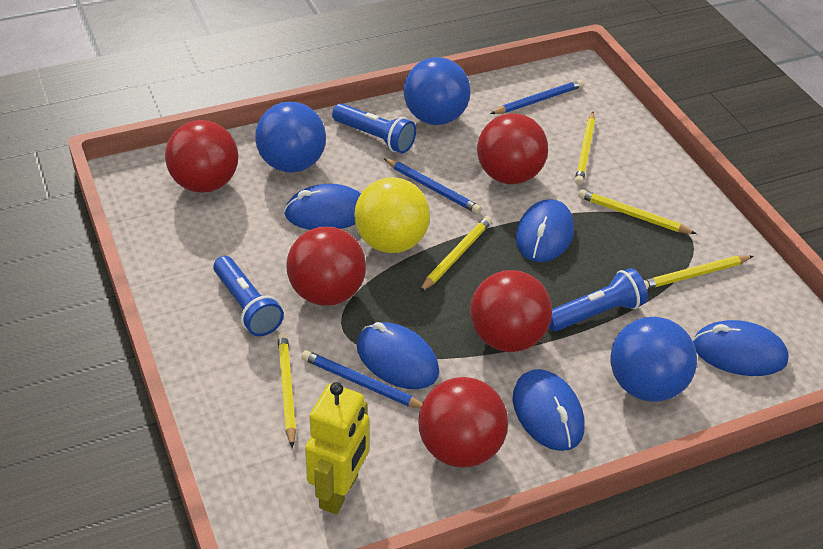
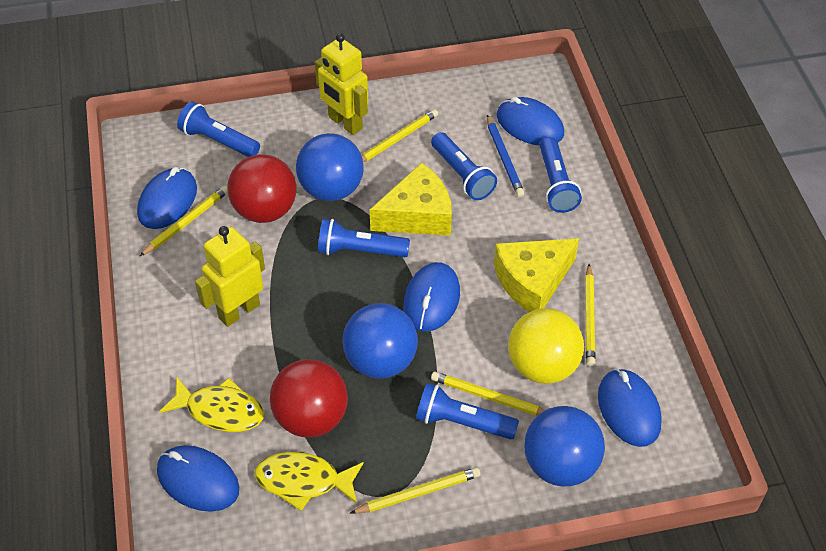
blue flashlight: 3 -> 5
blue pencil: 3 -> 1
red ball: 5 -> 2
yellow cheese: 0 -> 2
yellow fish: 0 -> 2
yellow robot: 1 -> 2

